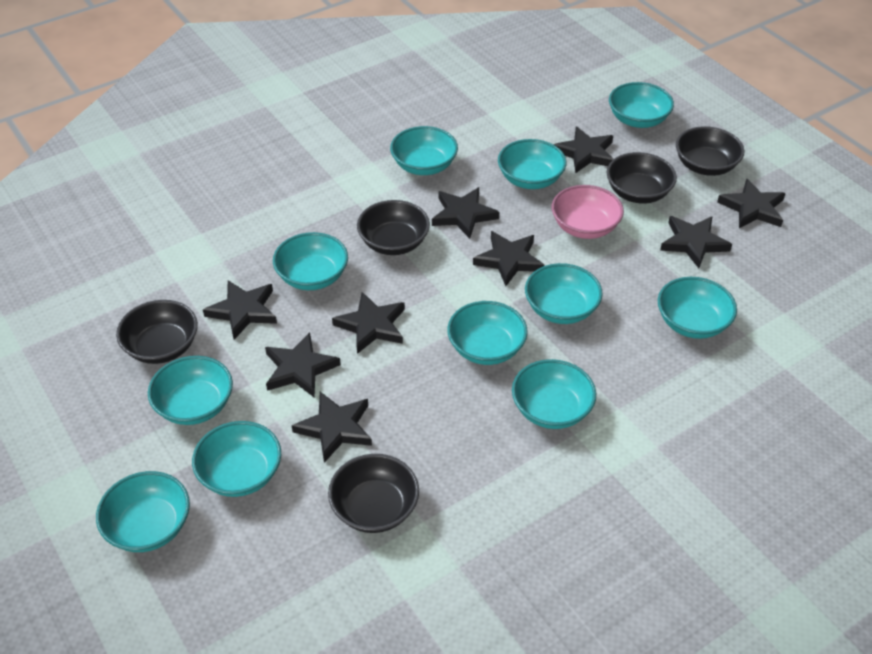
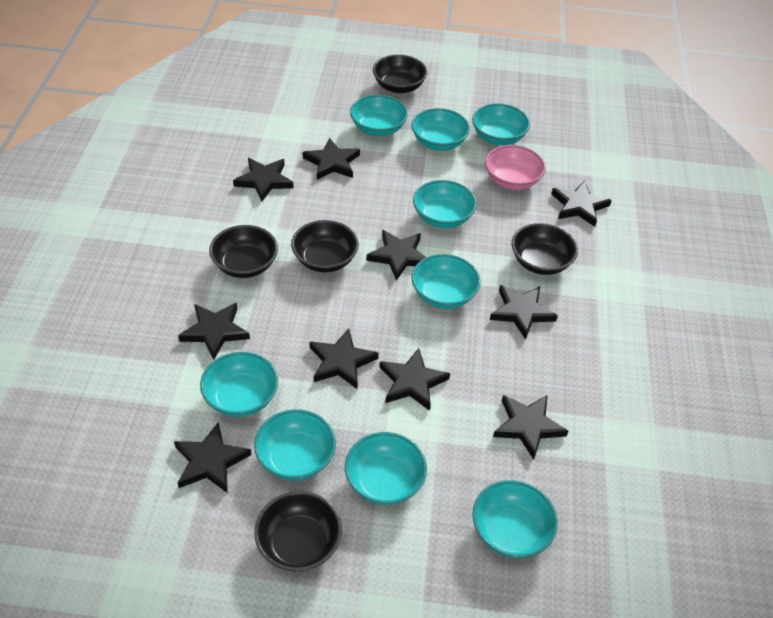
black star: 9 -> 10
turquoise bowl: 11 -> 9

